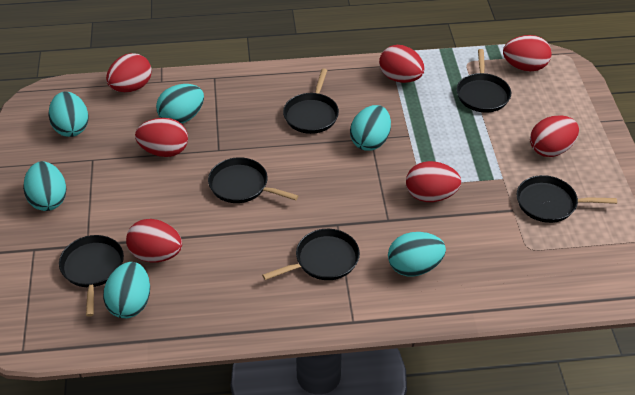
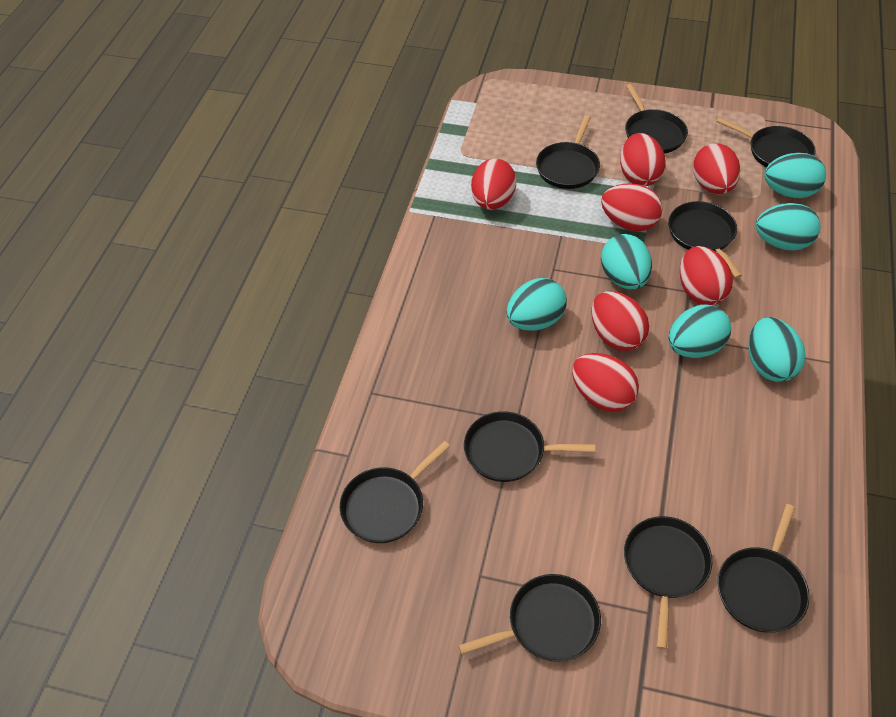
black pan: 6 -> 9

